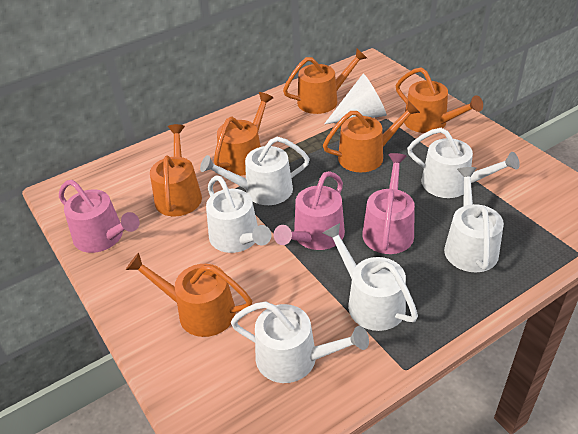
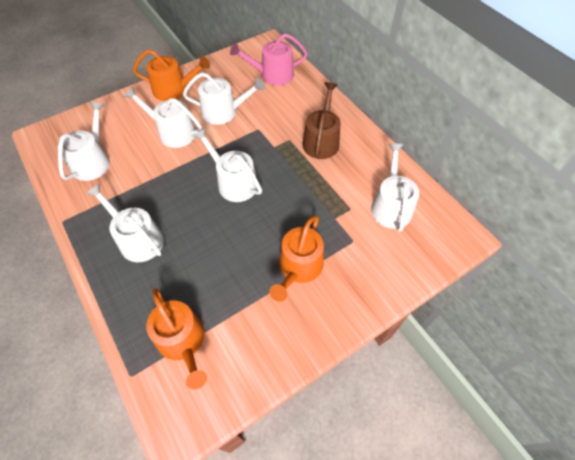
brown watering can: 0 -> 1
orange watering can: 6 -> 3
pink watering can: 3 -> 1
white cone: 1 -> 0

